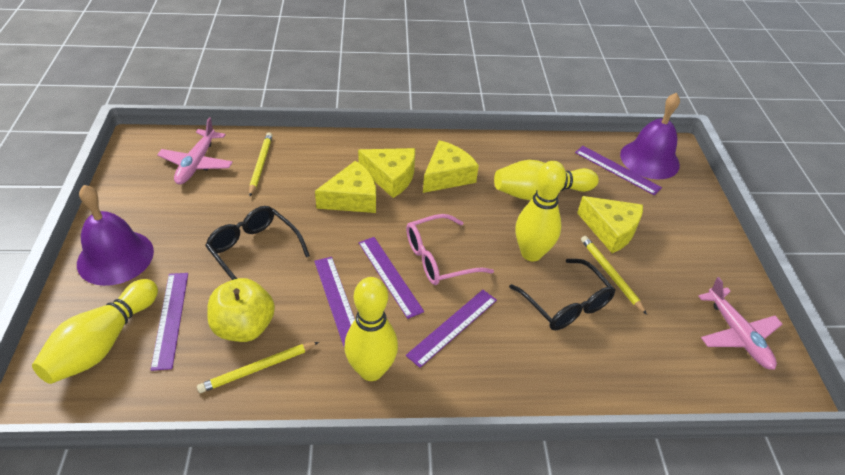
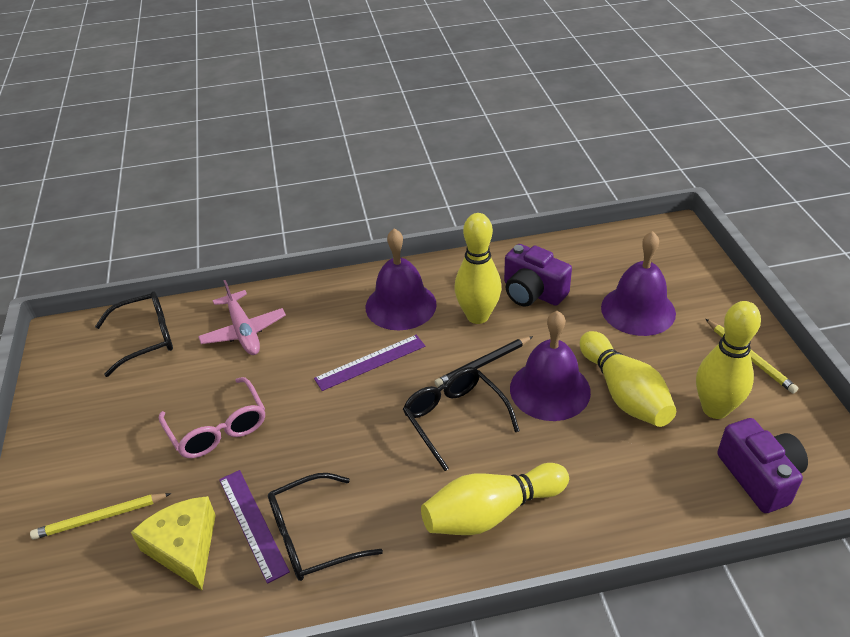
black glasses: 2 -> 3
black pencil: 0 -> 1
pink plane: 2 -> 1
purple bell: 2 -> 3
purple camera: 0 -> 2
purple ruler: 5 -> 2
yellow apple: 1 -> 0
yellow cheese: 4 -> 1
yellow pencil: 3 -> 2

